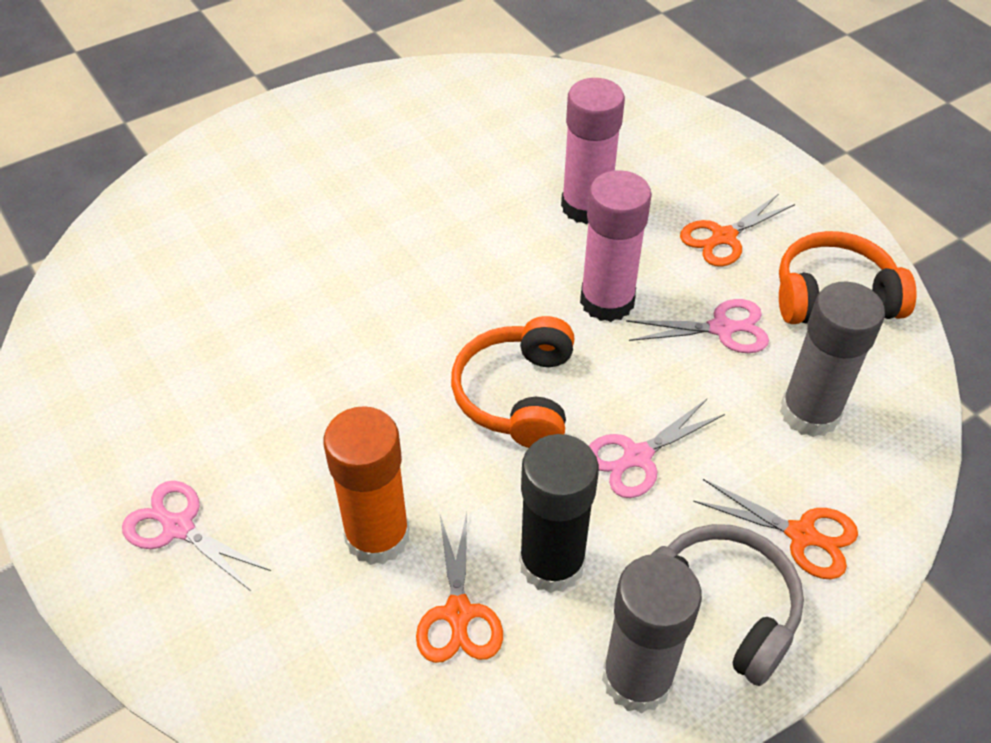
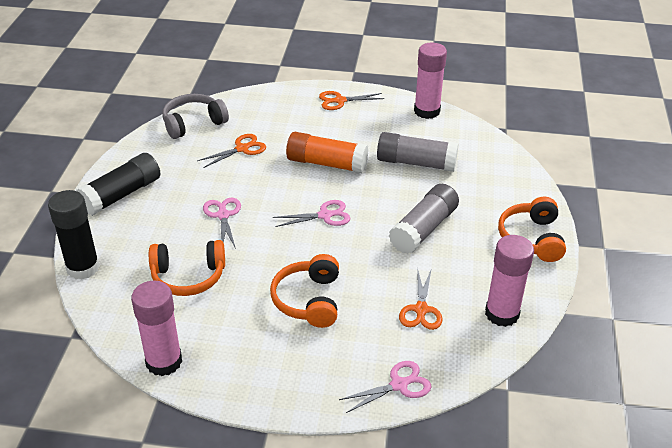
black glue stick: 1 -> 2
orange headphones: 2 -> 3
pink glue stick: 2 -> 3

